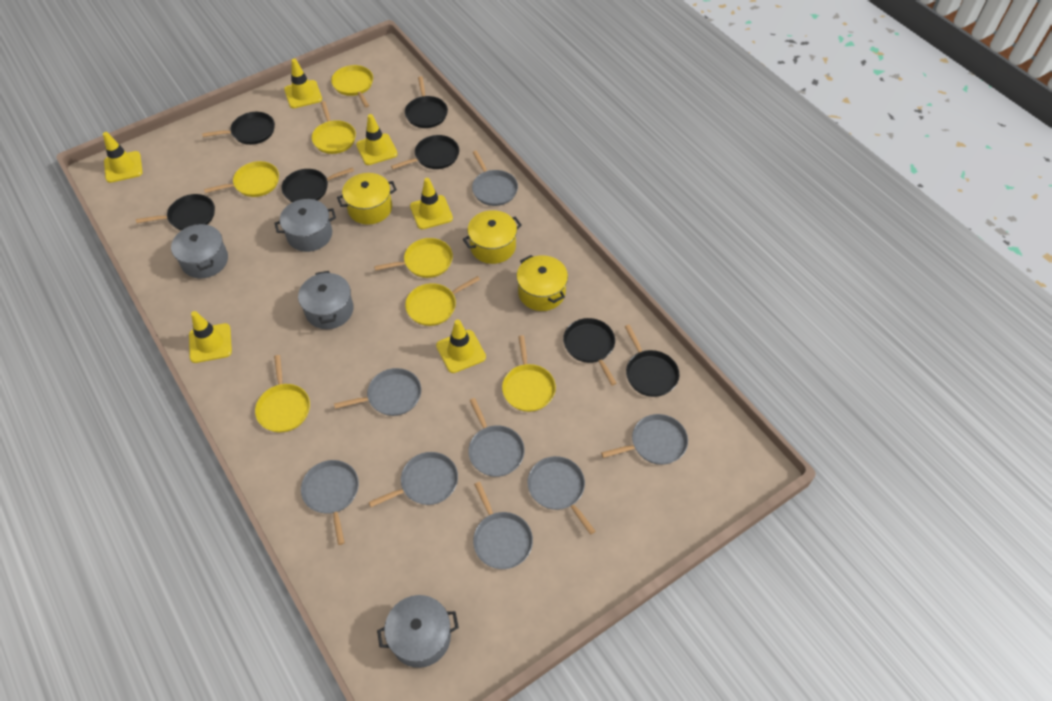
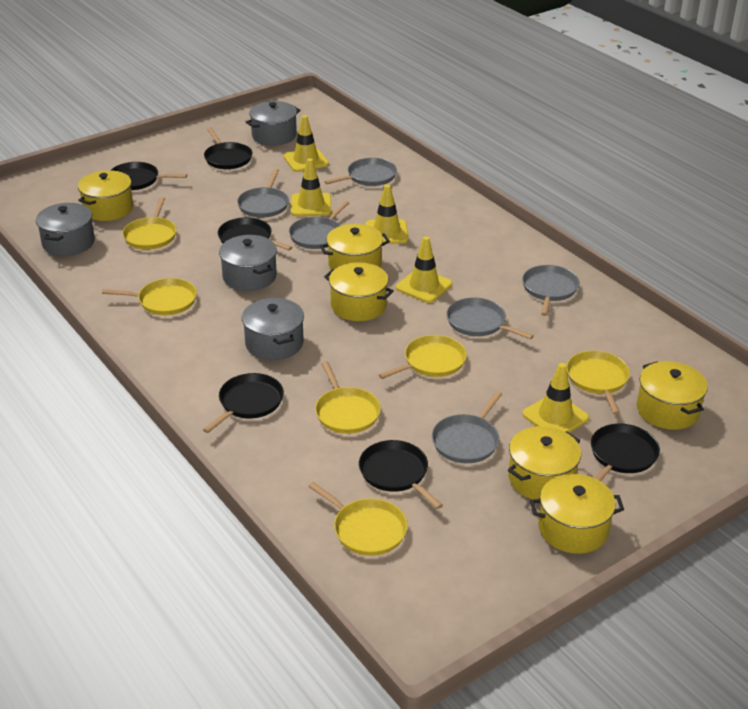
black pan: 7 -> 6
grey pan: 8 -> 6
yellow pan: 7 -> 6
yellow pot: 3 -> 6
yellow traffic cone: 6 -> 5

